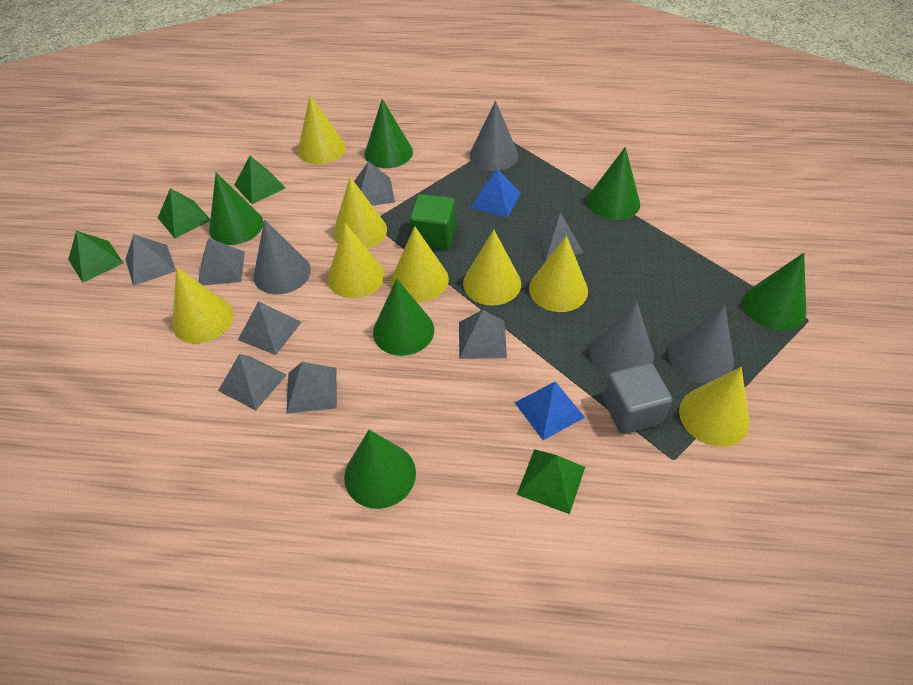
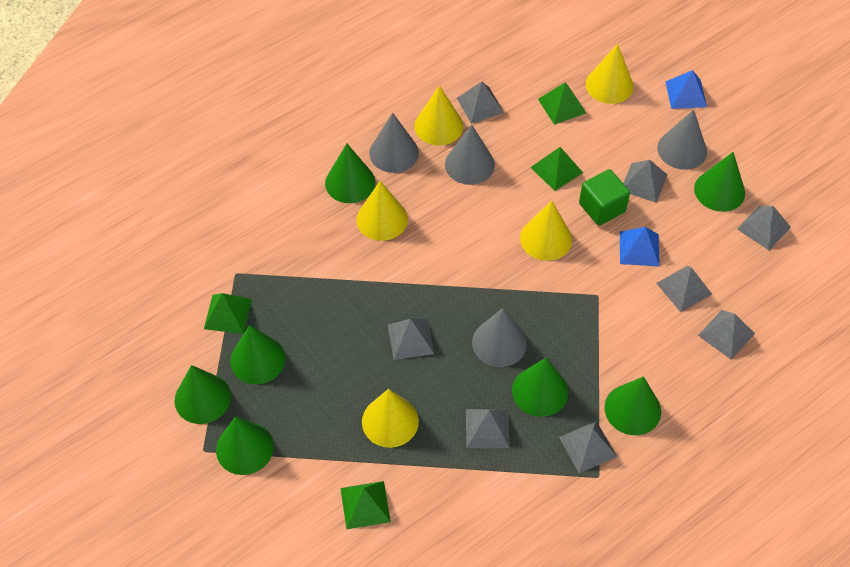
green cone: 6 -> 7
grey cube: 1 -> 0
yellow cone: 8 -> 5

